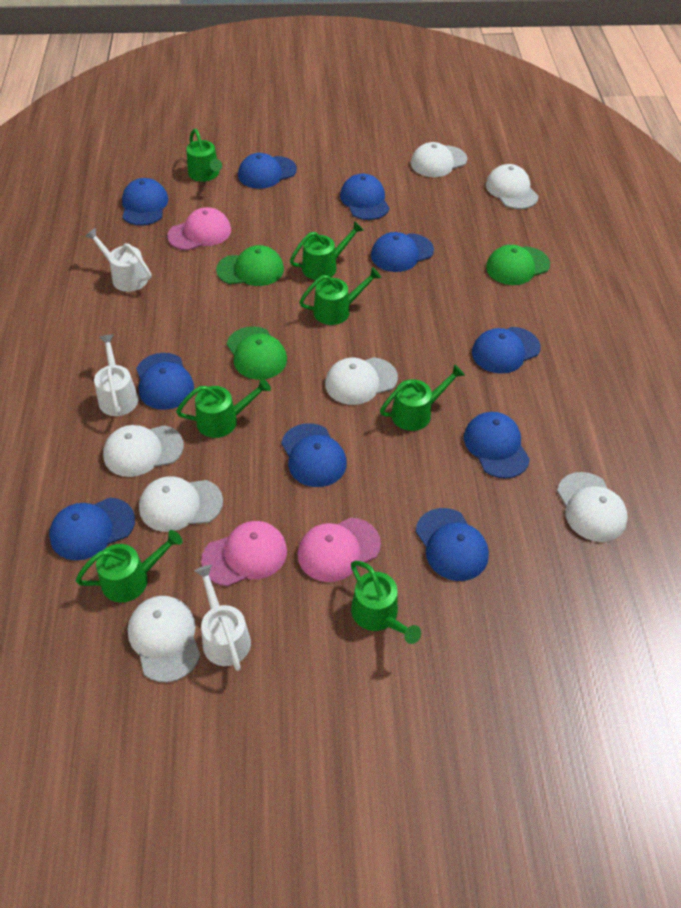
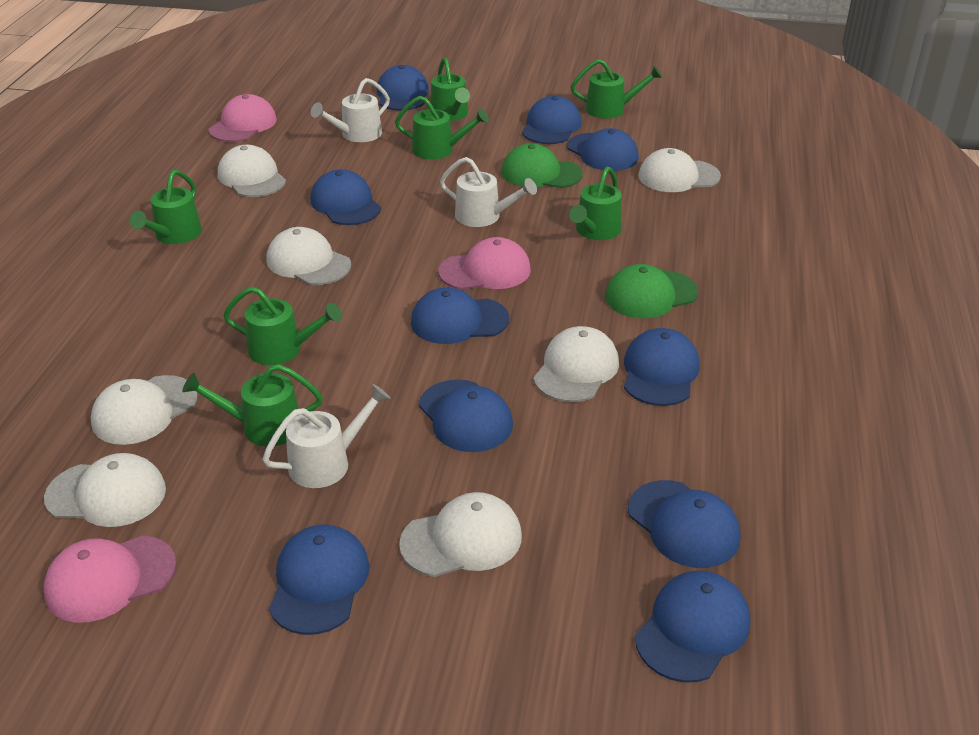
green cap: 3 -> 2

